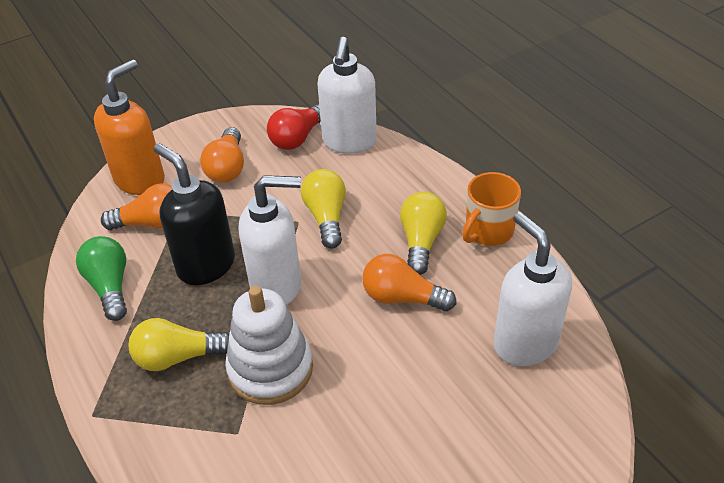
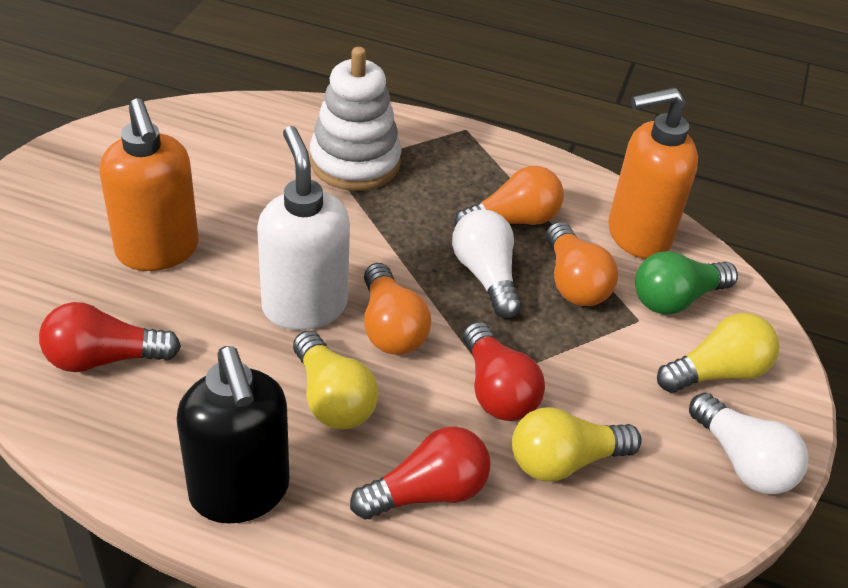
orange mug: 1 -> 0
orange soap dispenser: 1 -> 2
red light bulb: 1 -> 3
white light bulb: 0 -> 2
white soap dispenser: 3 -> 1

